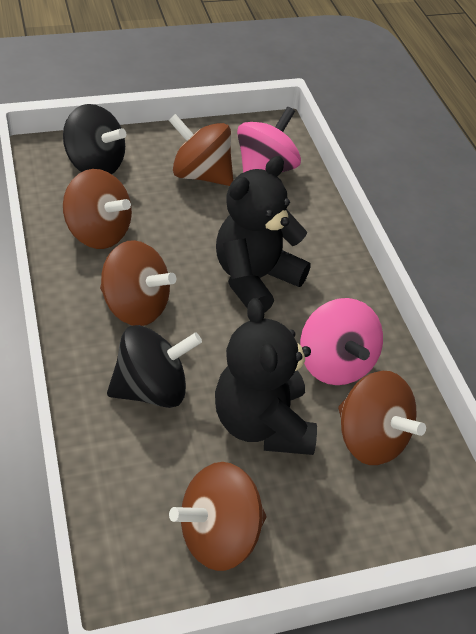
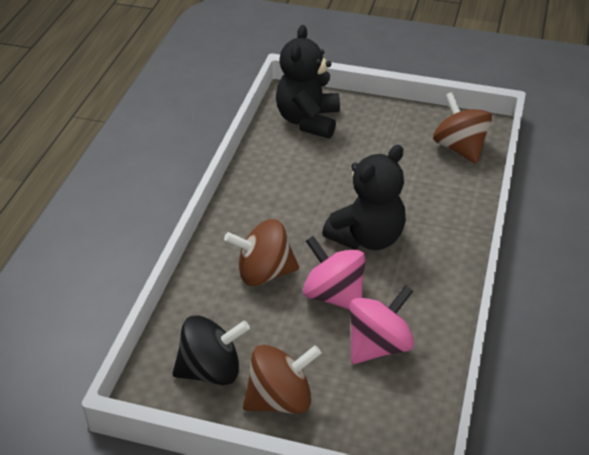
black spinning top: 2 -> 1
brown spinning top: 5 -> 3

